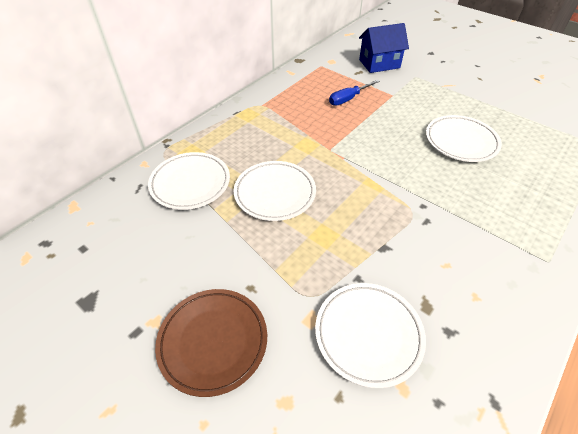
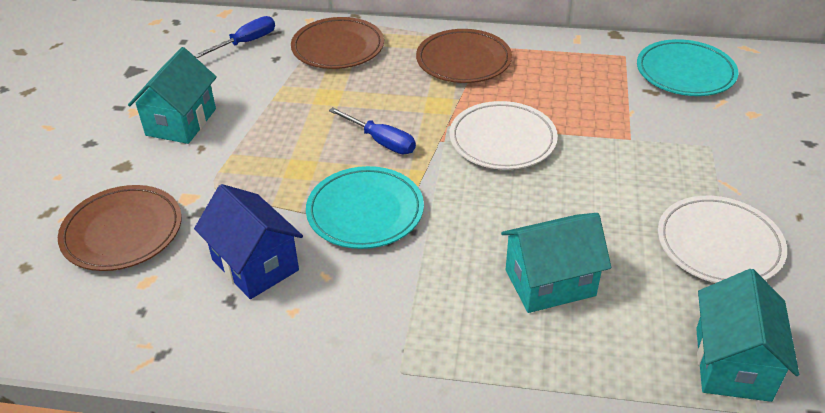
blue screwdriver: 1 -> 2
brown plate: 1 -> 3
turquoise house: 0 -> 3
turquoise plate: 0 -> 2
white plate: 4 -> 2

